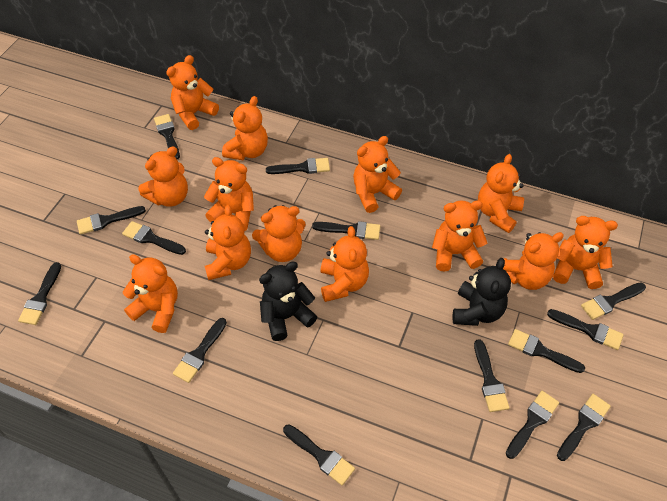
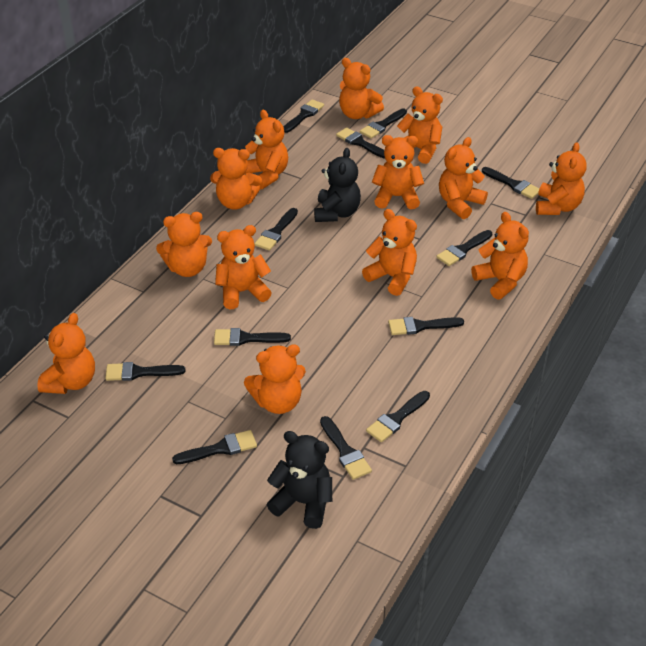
black brush: 14 -> 12

